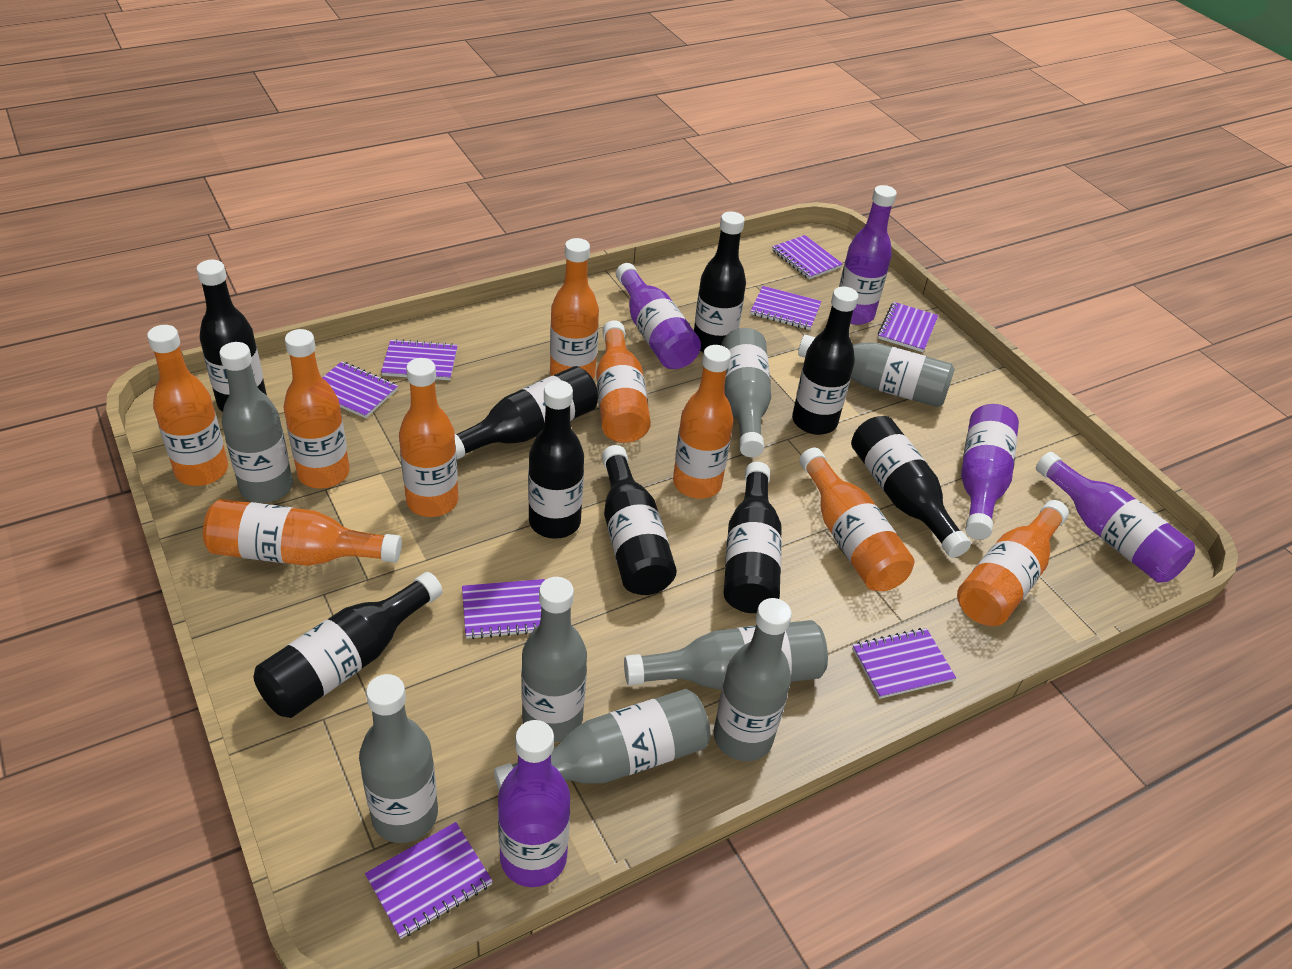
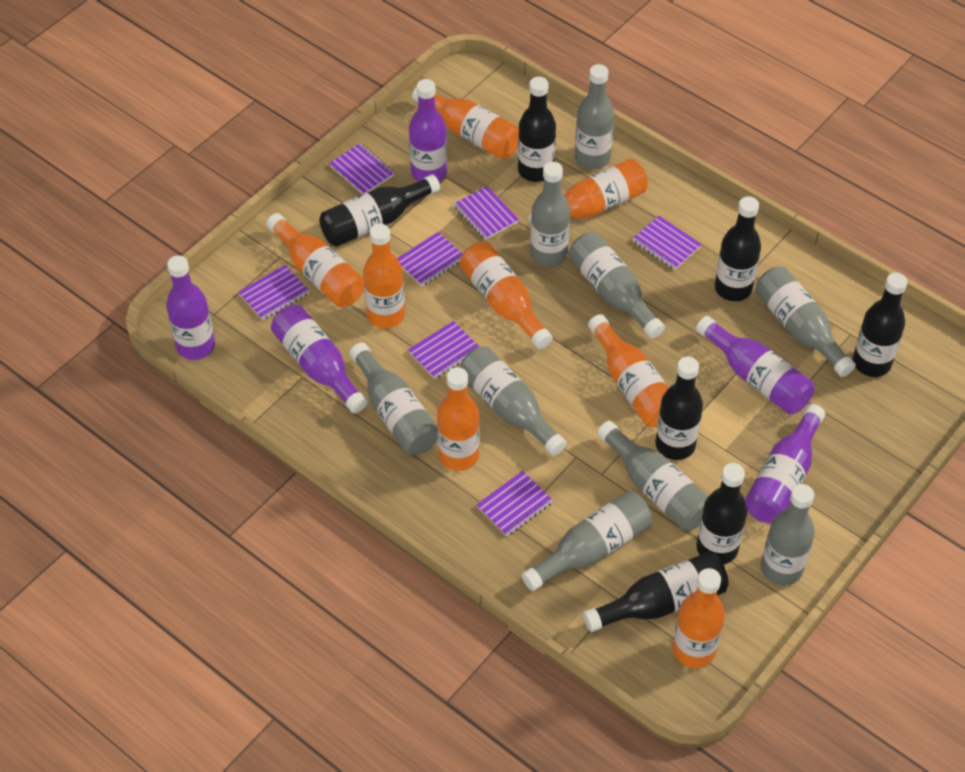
black bottle: 9 -> 7
grey bottle: 8 -> 9
orange bottle: 9 -> 8
purple notebook: 8 -> 7

